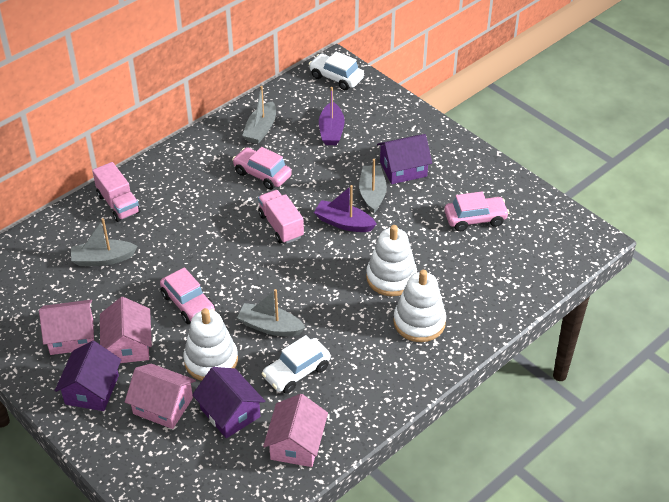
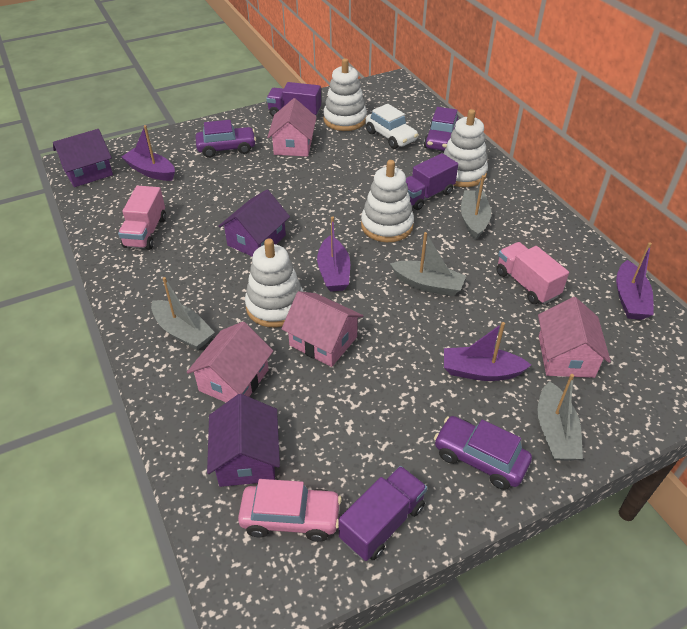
pink car: 3 -> 1
purple boat: 2 -> 4
purple car: 0 -> 3
purple truck: 0 -> 3
white car: 2 -> 1
white stacking toy: 3 -> 4

